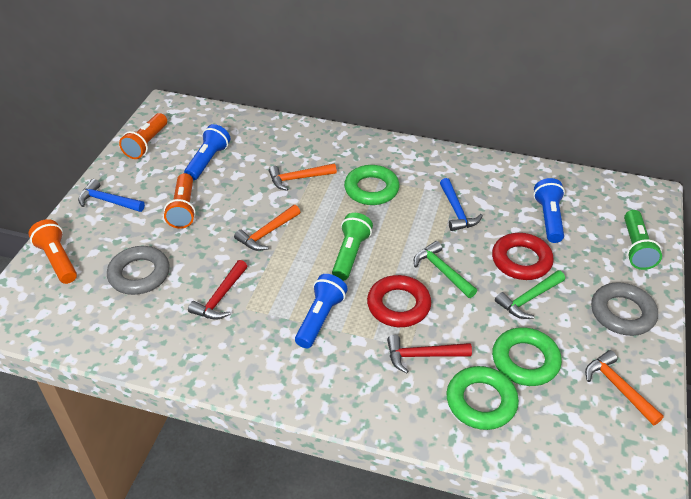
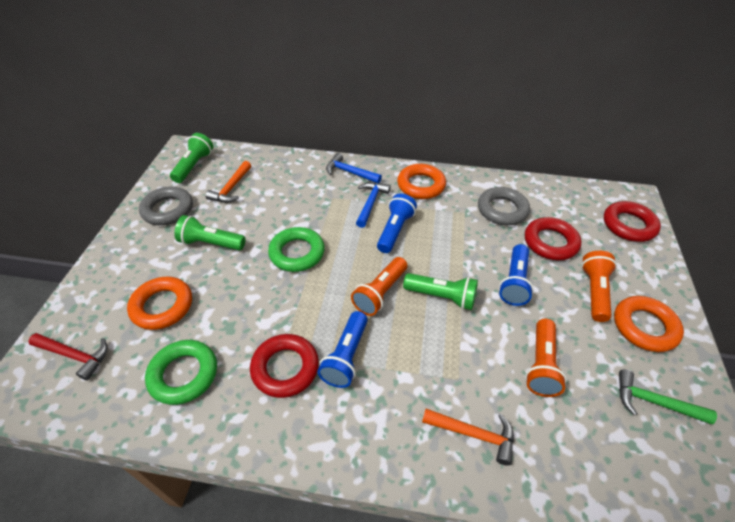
green flashlight: 2 -> 3
green hammer: 2 -> 1
green ring: 3 -> 2
orange hammer: 3 -> 2
orange ring: 0 -> 3
red hammer: 2 -> 1
red ring: 2 -> 3

